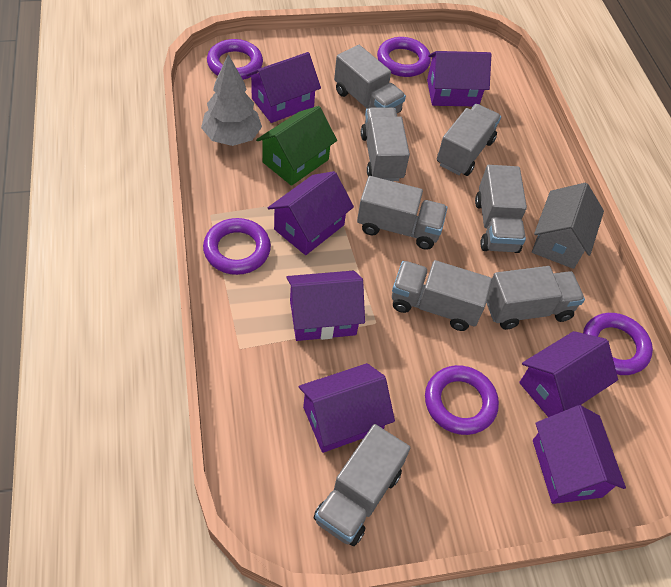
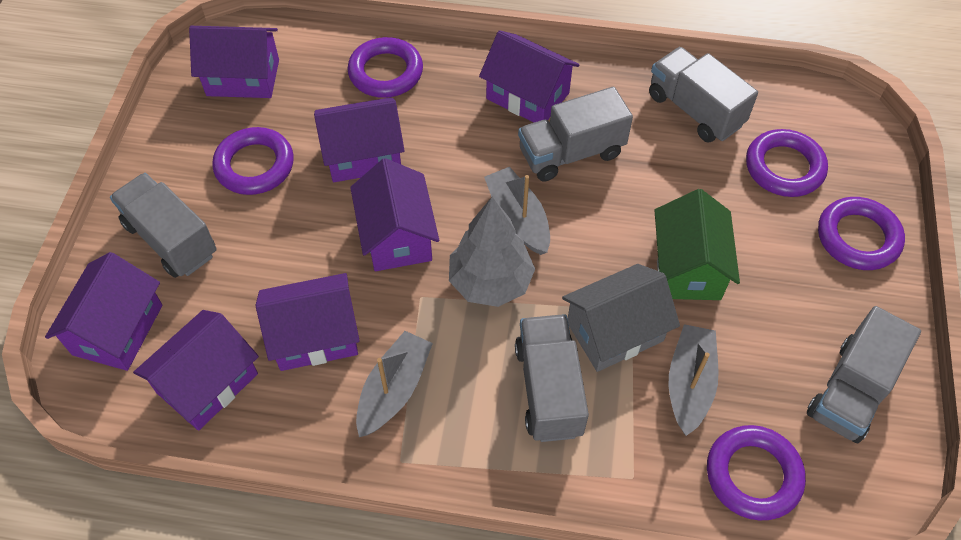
grey boat: 0 -> 3
grey truck: 8 -> 5

